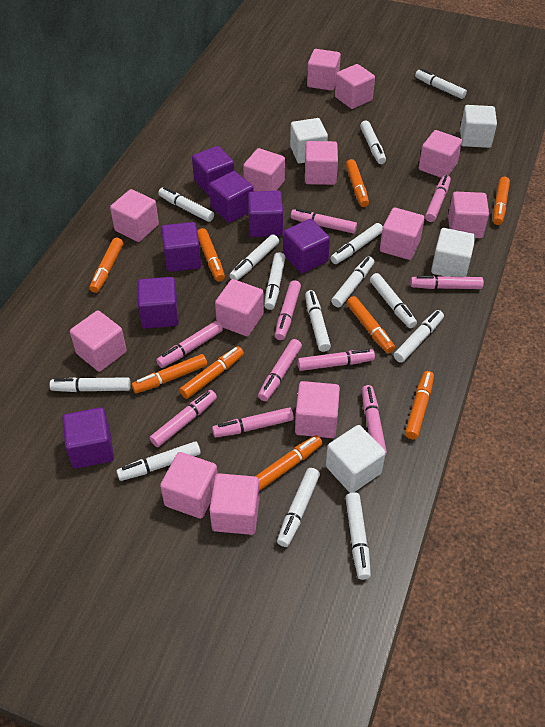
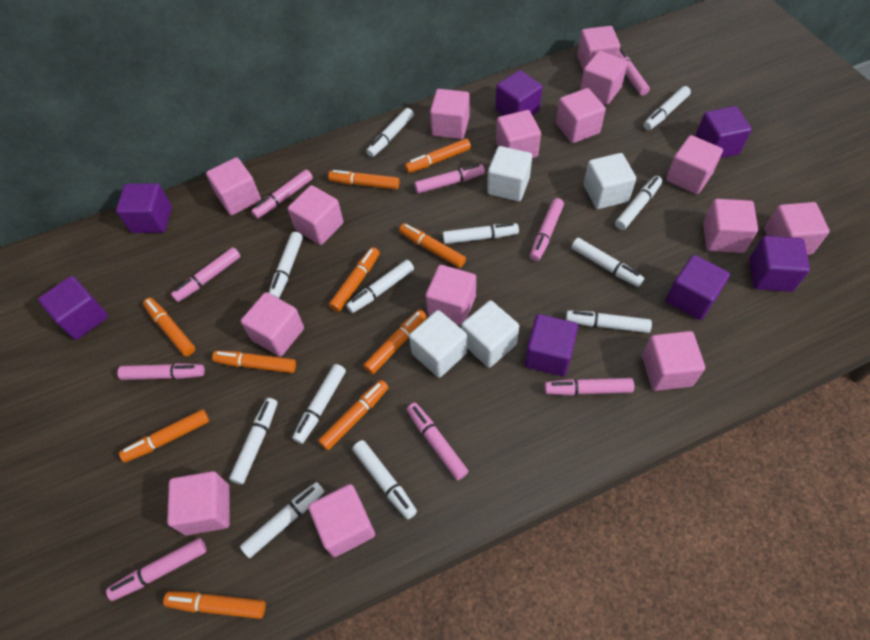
orange marker: 9 -> 10
pink cube: 13 -> 15
pink marker: 10 -> 9
white marker: 14 -> 12

